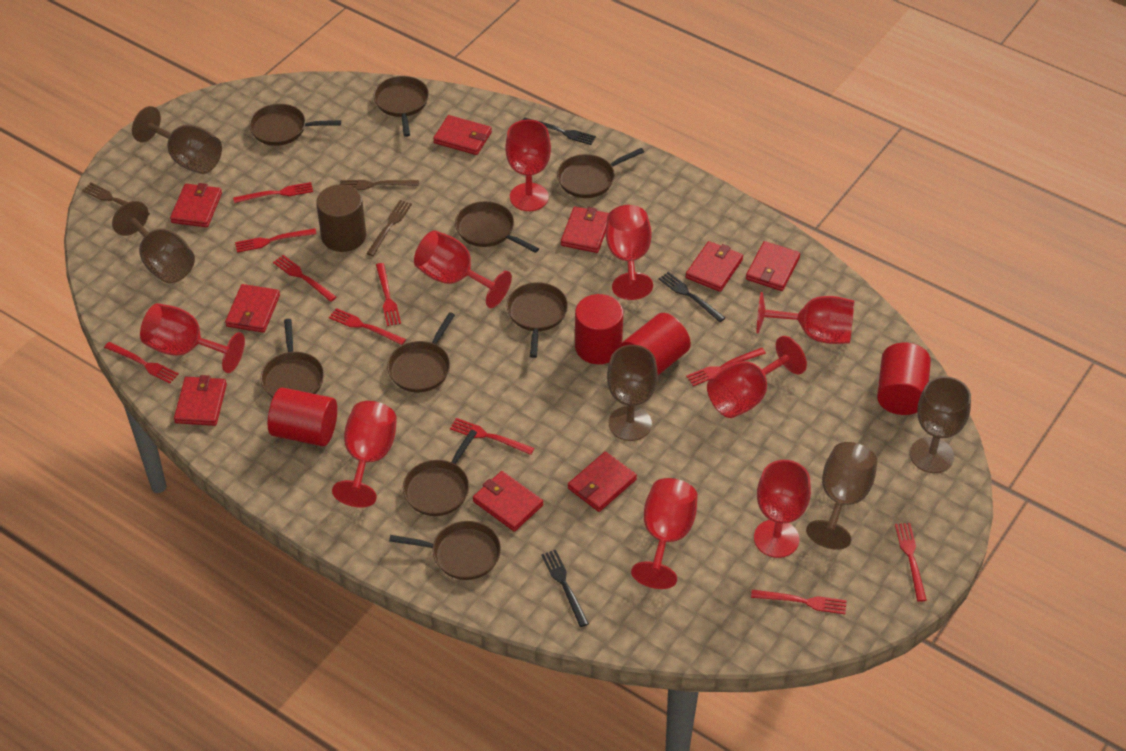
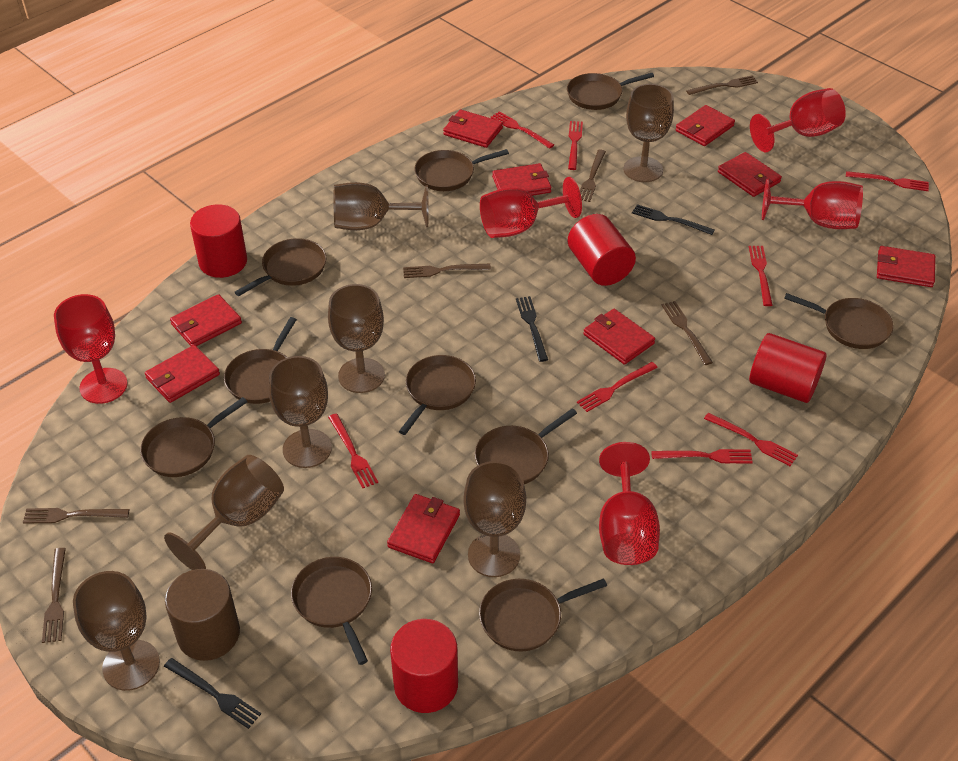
brown fork: 3 -> 6
brown goblet: 5 -> 7
brown pan: 9 -> 10
red fork: 10 -> 8
red goblet: 9 -> 5

